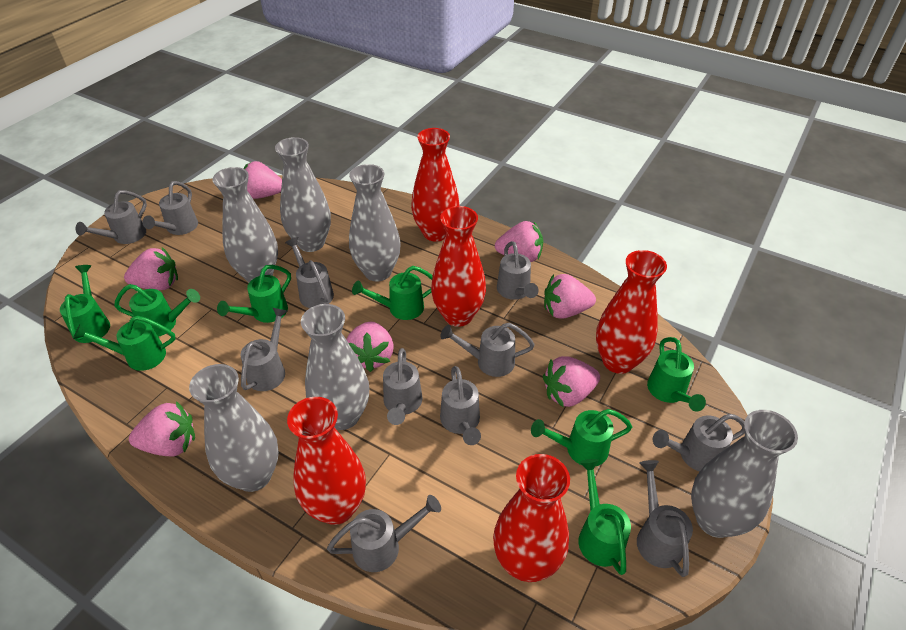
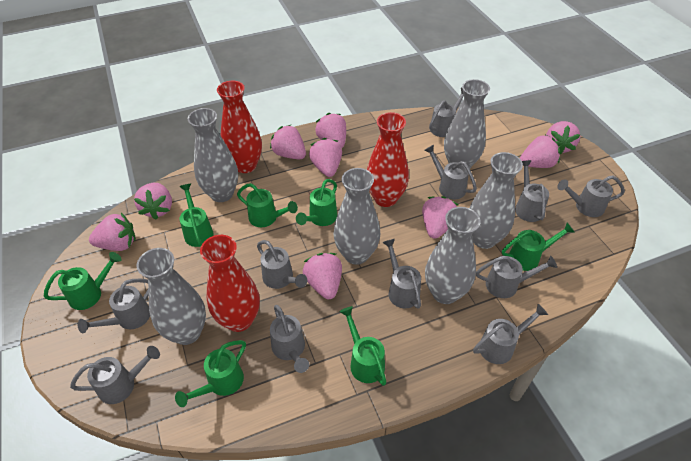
green watering can: 8 -> 7
pink strawberry: 7 -> 9
red vase: 5 -> 3

